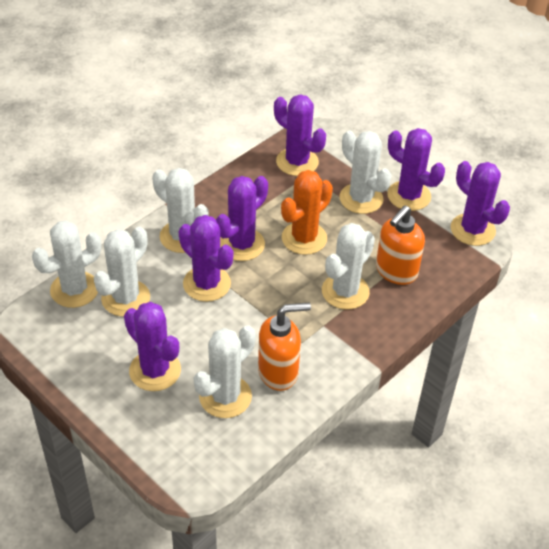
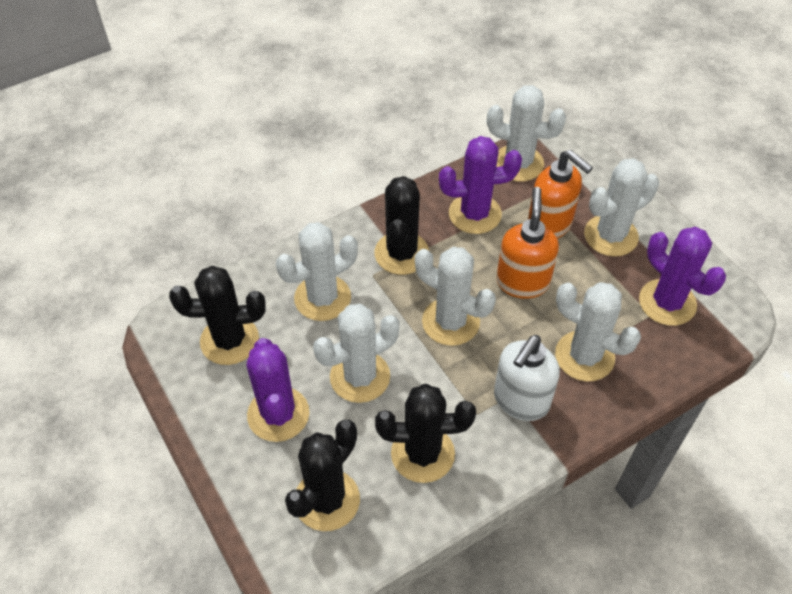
black cactus: 0 -> 4
orange cactus: 1 -> 0
purple cactus: 6 -> 3
white soap dispenser: 0 -> 1

